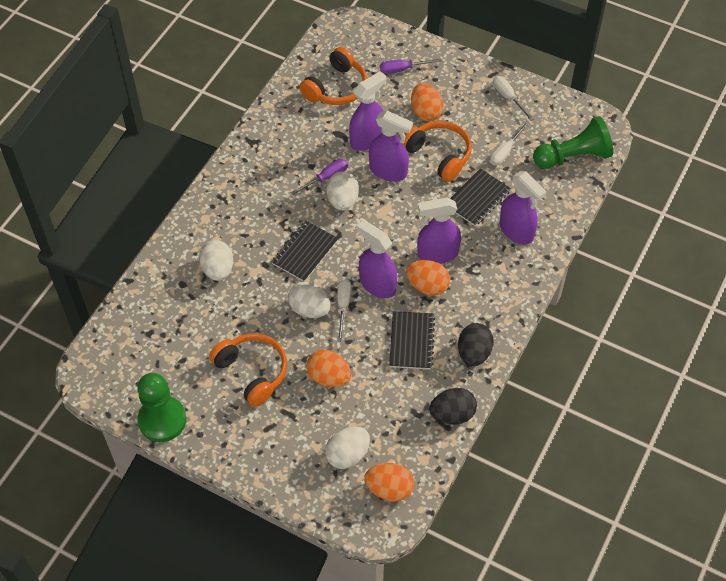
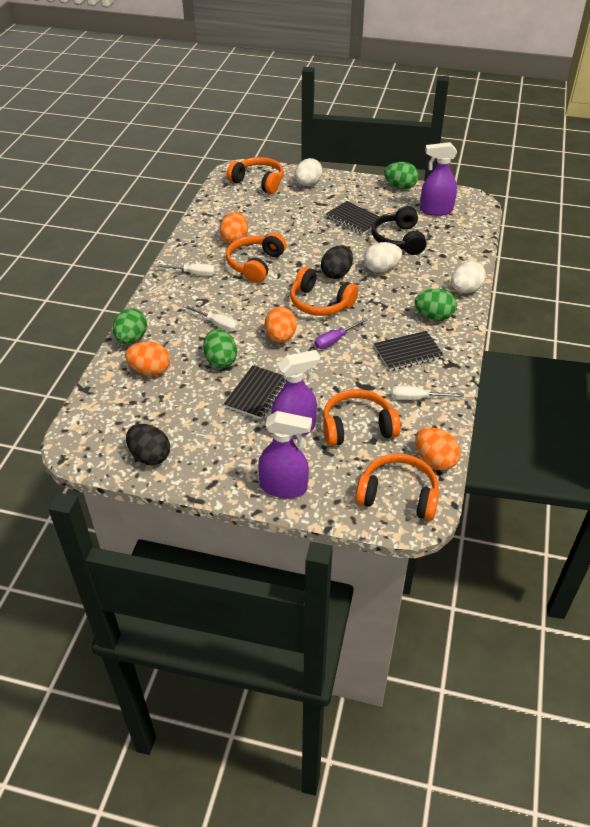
black headphones: 0 -> 1
green egg: 0 -> 4
green pawn: 2 -> 0
orange headphones: 3 -> 5
purple screwdriver: 2 -> 1
purple spray bottle: 5 -> 3
white egg: 4 -> 3

